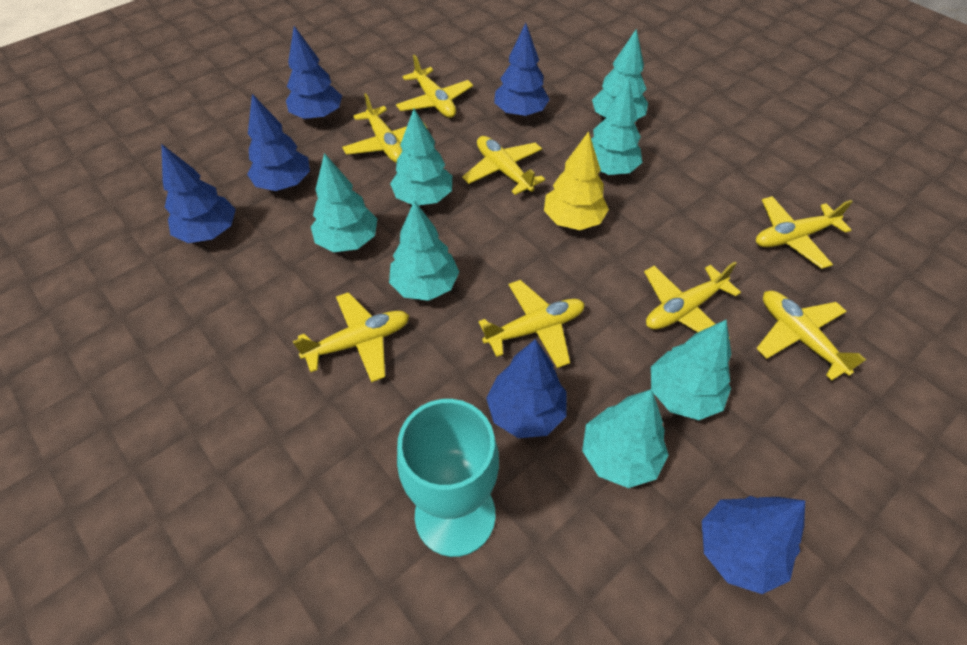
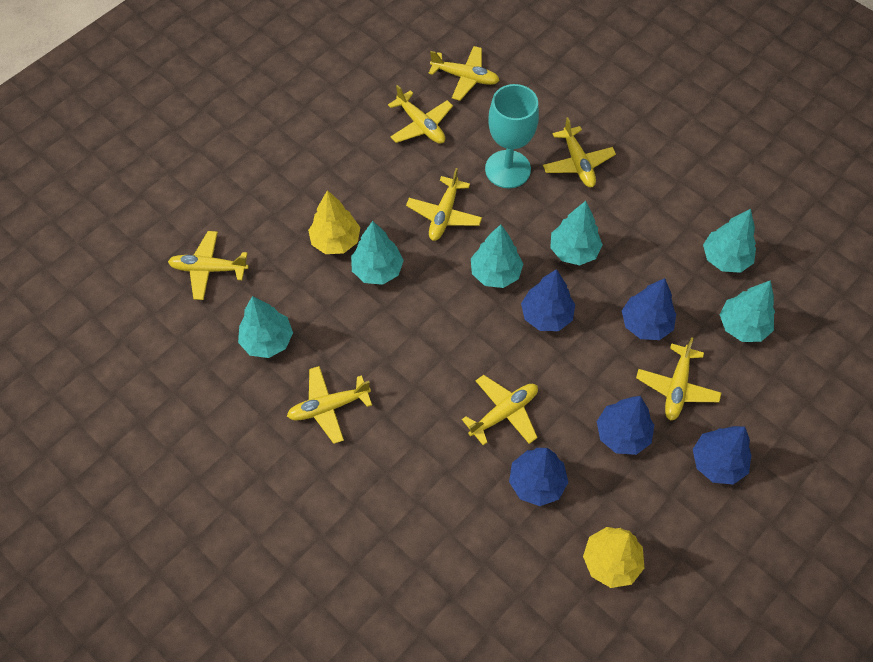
blue tree: 6 -> 5
turquoise tree: 7 -> 6
yellow tree: 1 -> 2

